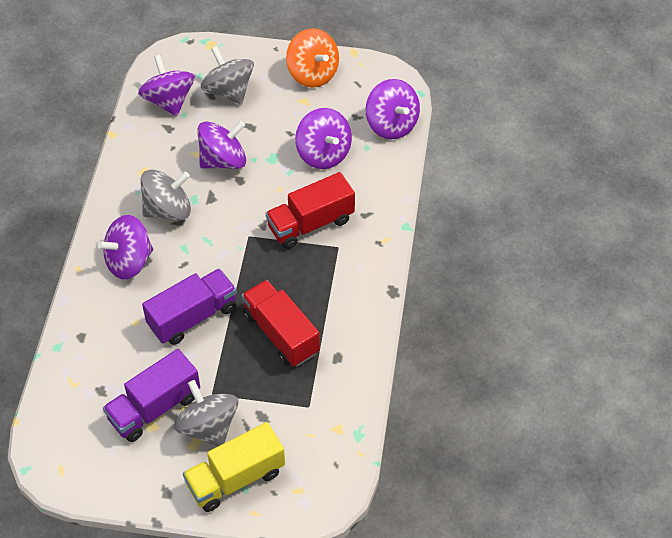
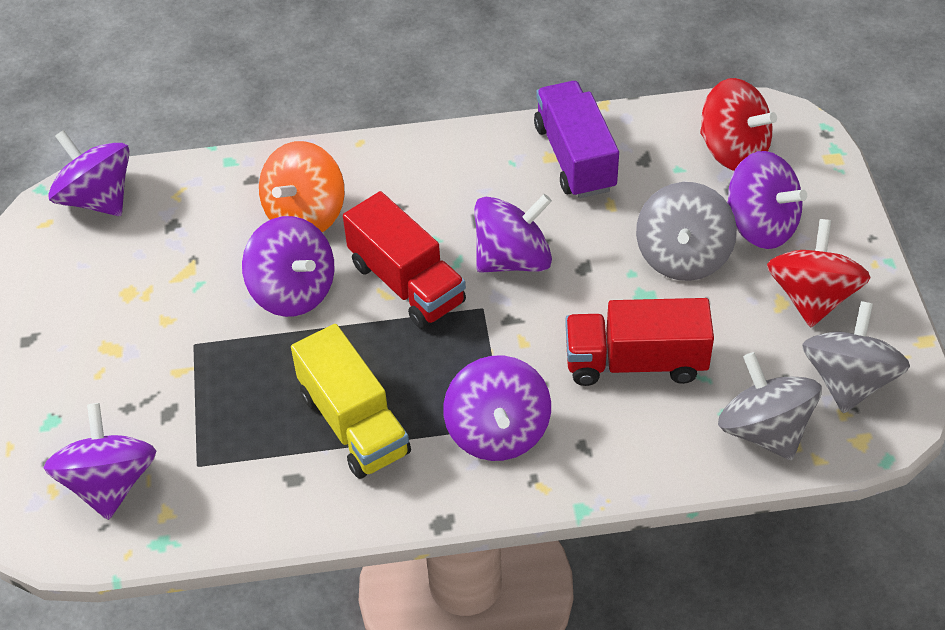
purple spinning top: 5 -> 6
purple truck: 2 -> 1
red spinning top: 0 -> 2

